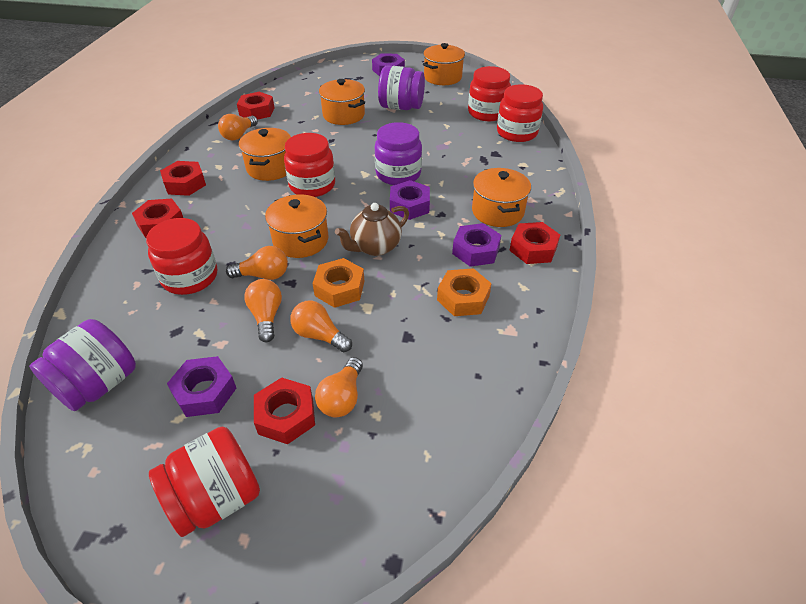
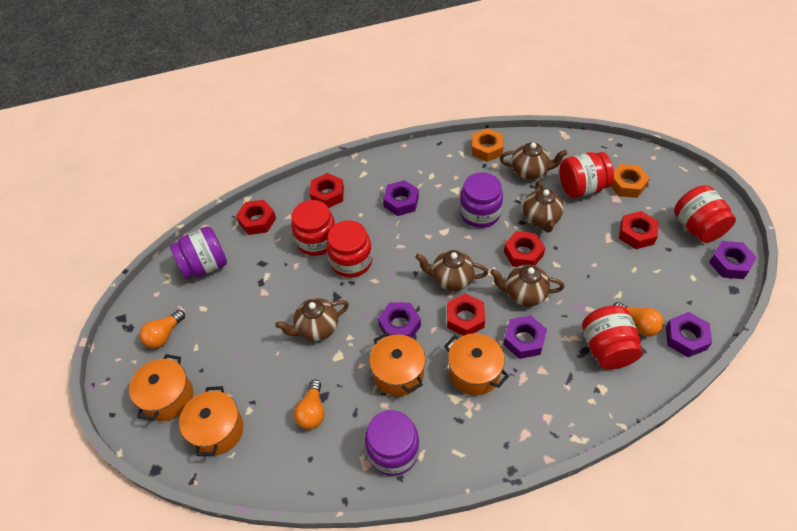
brown teapot: 1 -> 5
orange light bulb: 5 -> 3
orange pot: 5 -> 4
purple nut: 4 -> 5

